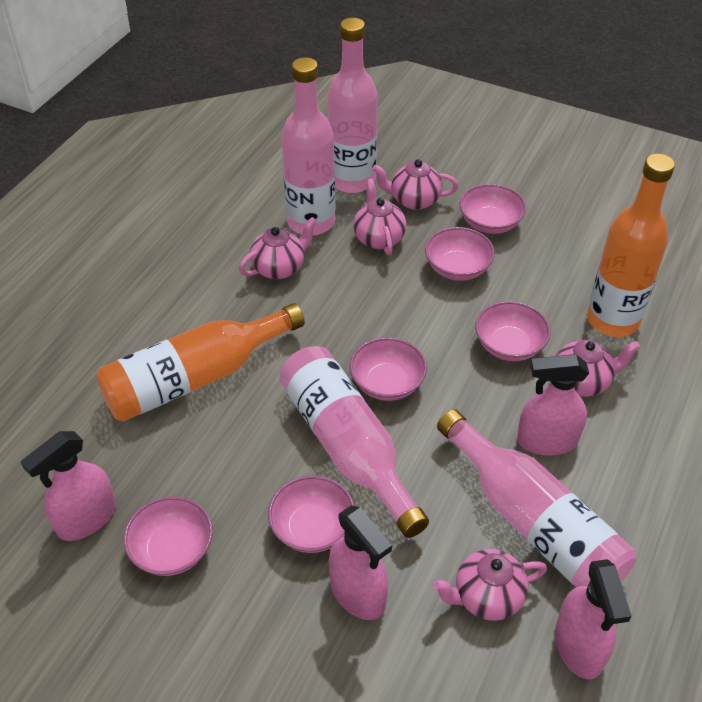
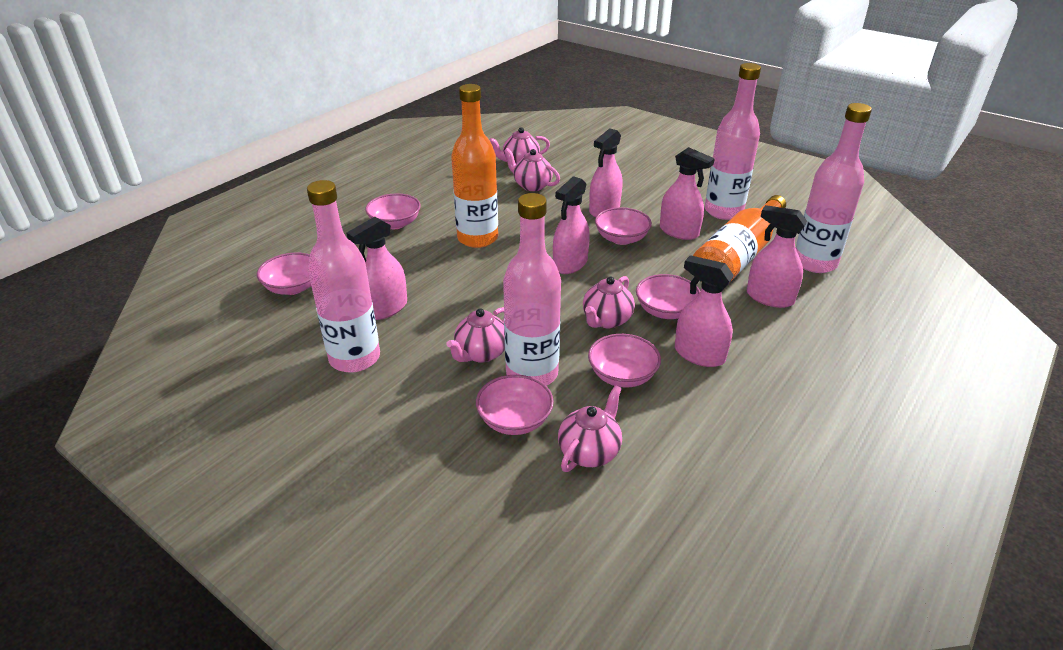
pink spray bottle: 4 -> 6

